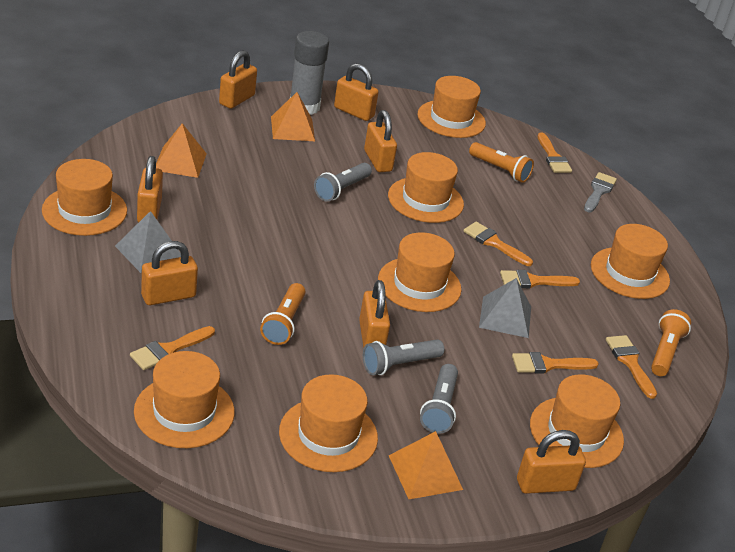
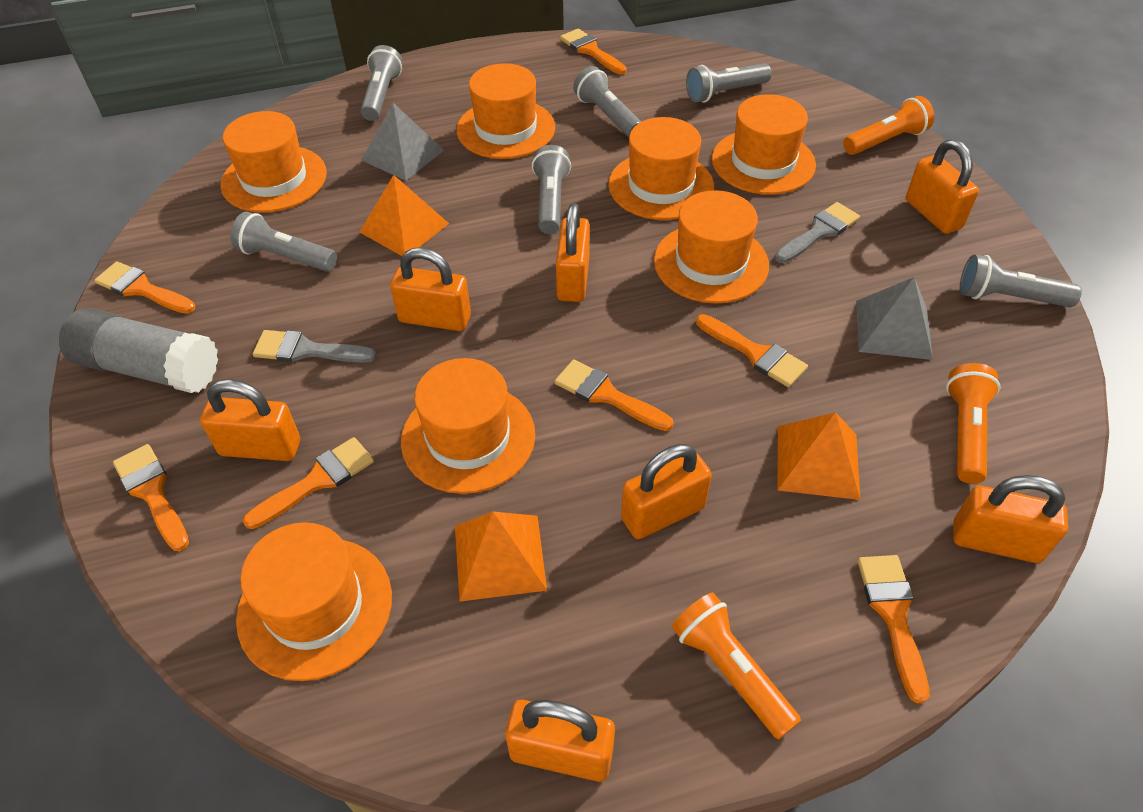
grey brush: 1 -> 2
grey flashlight: 3 -> 6
orange brush: 6 -> 7
orange hat: 8 -> 7

